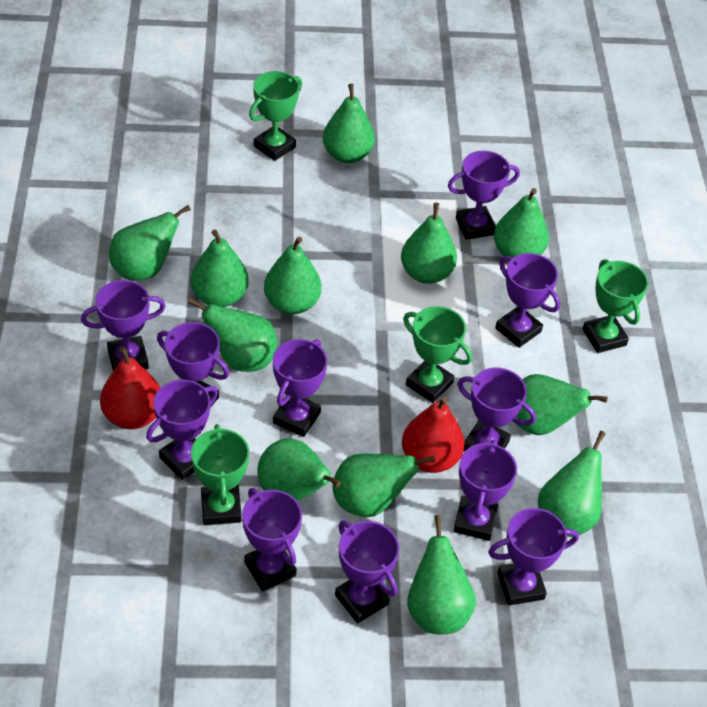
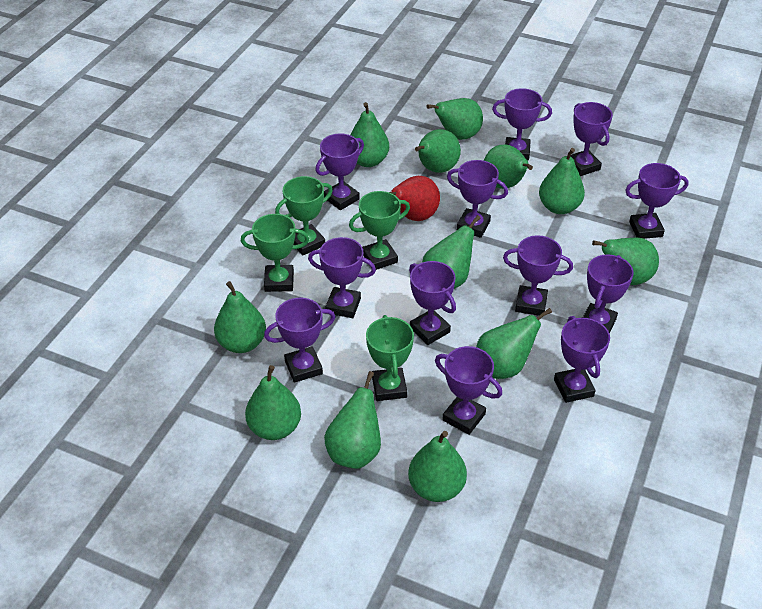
purple trophy: 11 -> 12
red pear: 2 -> 1

